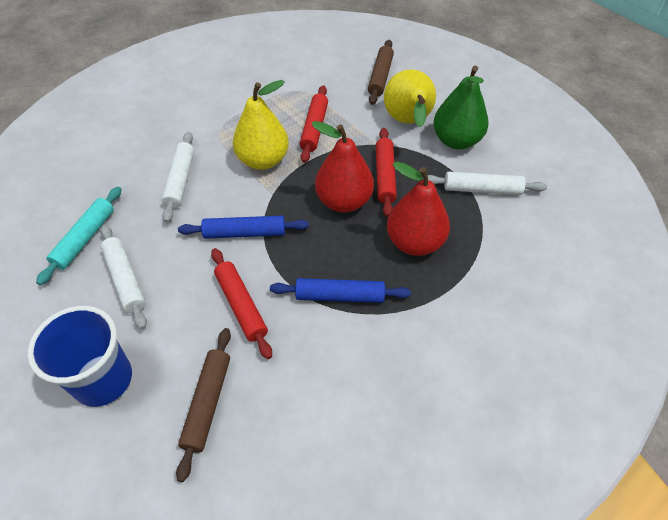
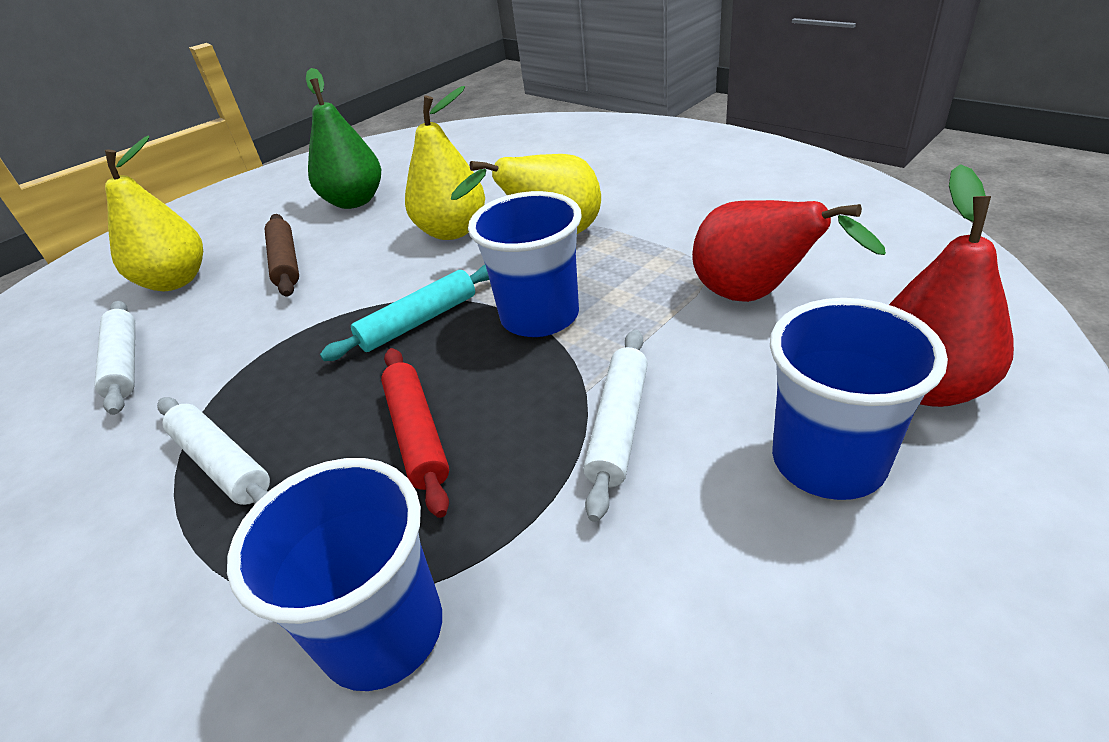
blue cup: 1 -> 3
blue rolling pin: 2 -> 0
brown rolling pin: 2 -> 1
red rolling pin: 3 -> 1
yellow pear: 2 -> 3

